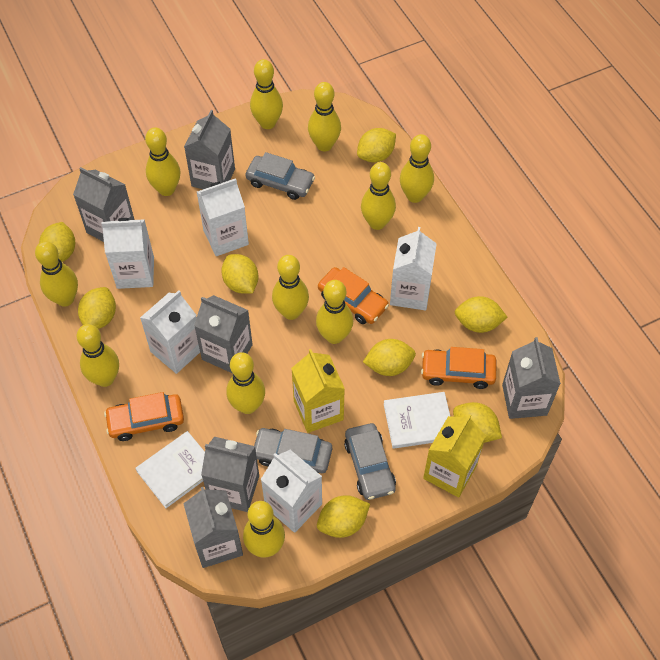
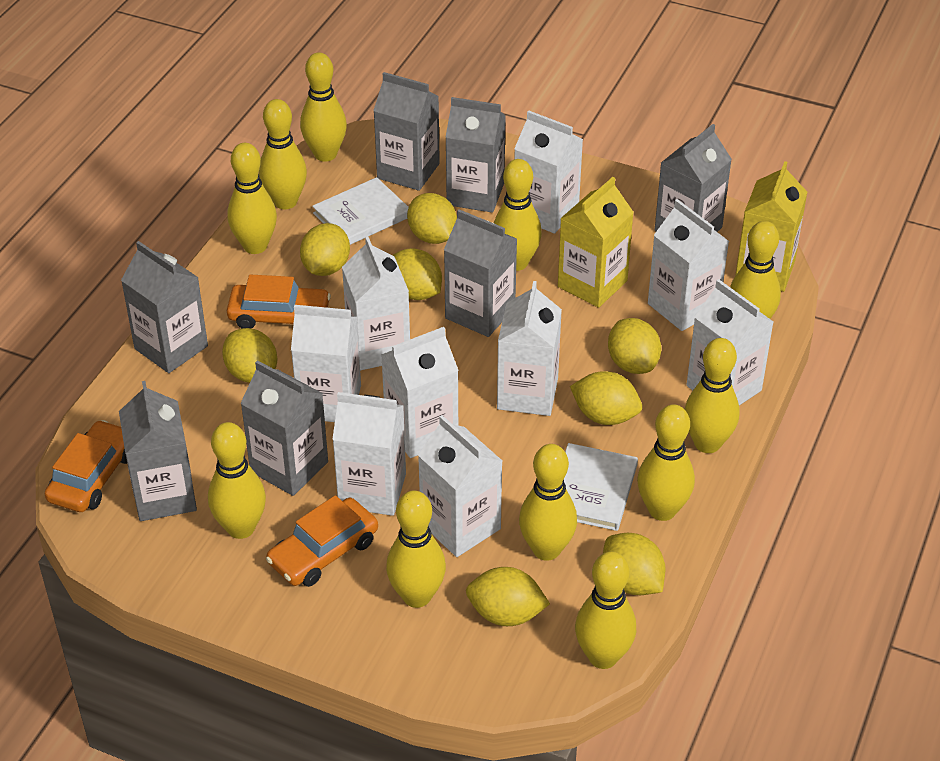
grey car: 3 -> 0
grey carton: 6 -> 7
white carton: 5 -> 9

